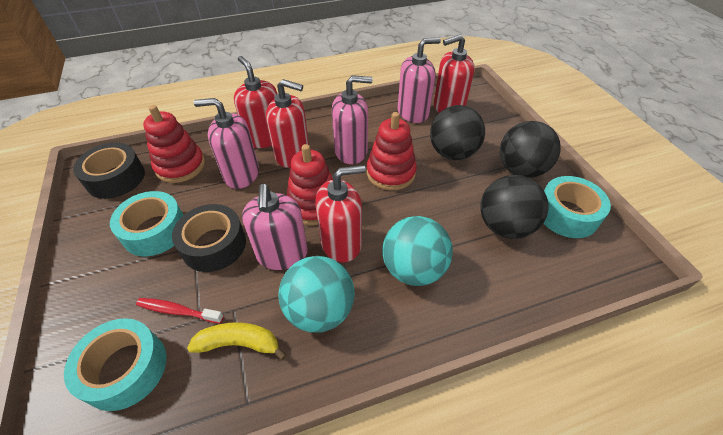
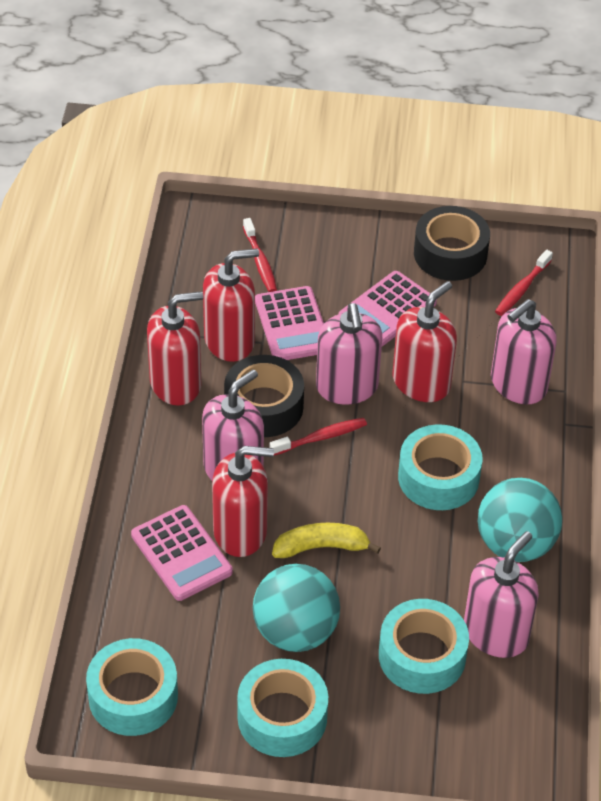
black ball: 3 -> 0
pink calculator: 0 -> 3
red stacking toy: 3 -> 0
red toothbrush: 1 -> 3
turquoise tape: 3 -> 4

